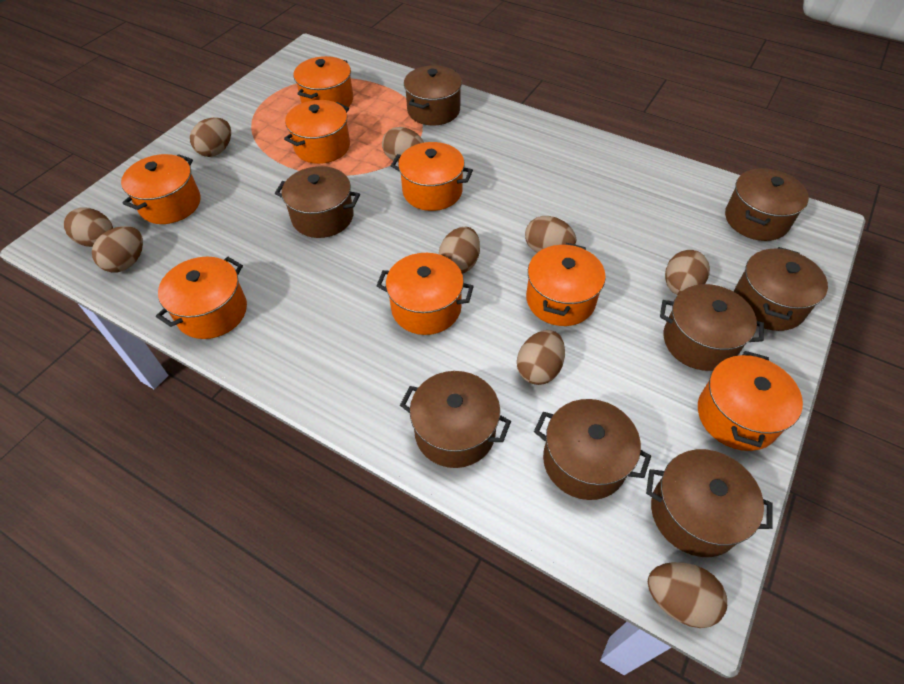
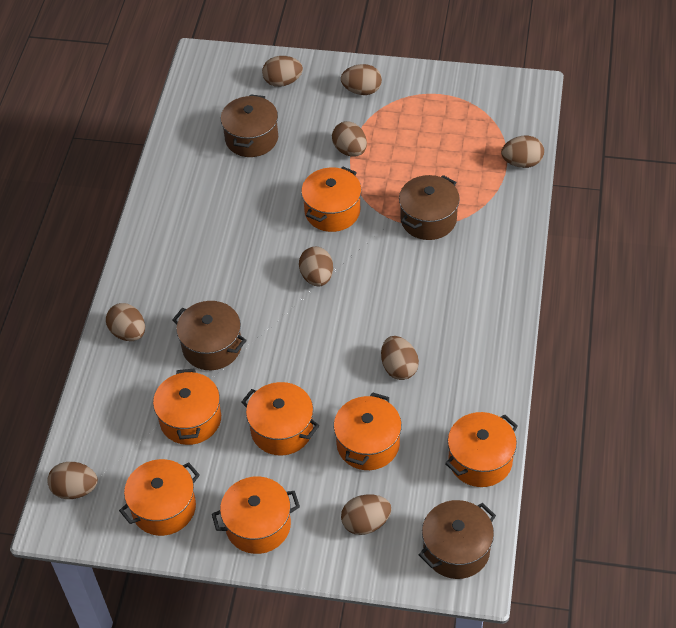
brown pot: 8 -> 4
orange pot: 8 -> 7

